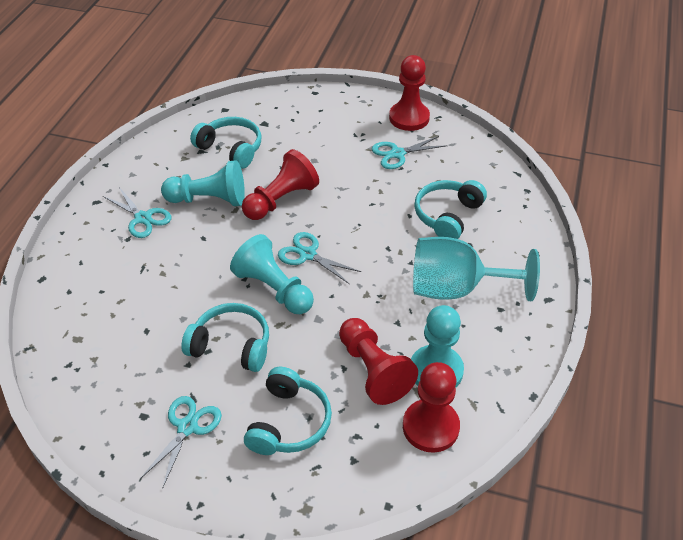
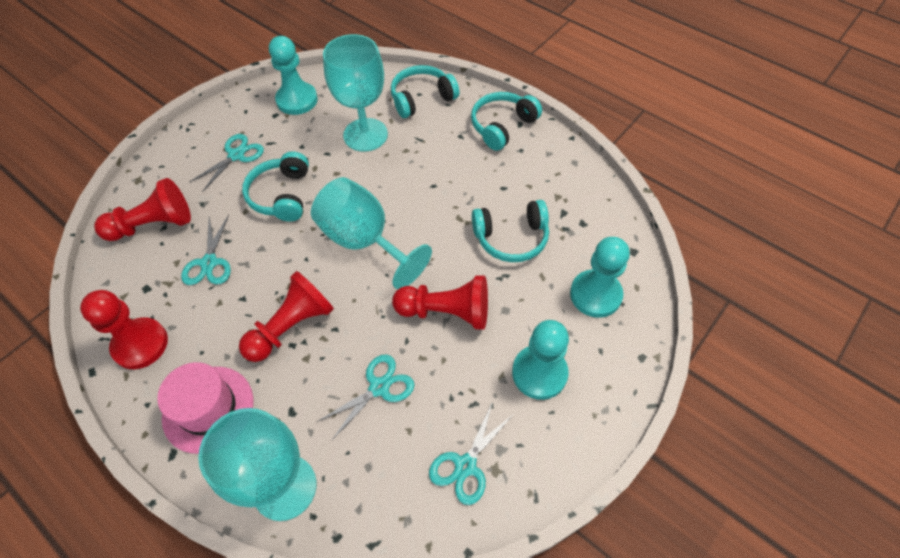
pink hat: 0 -> 1
turquoise goblet: 1 -> 3

